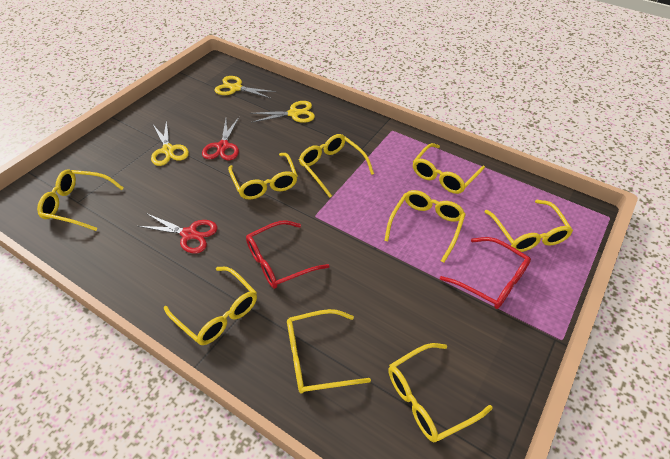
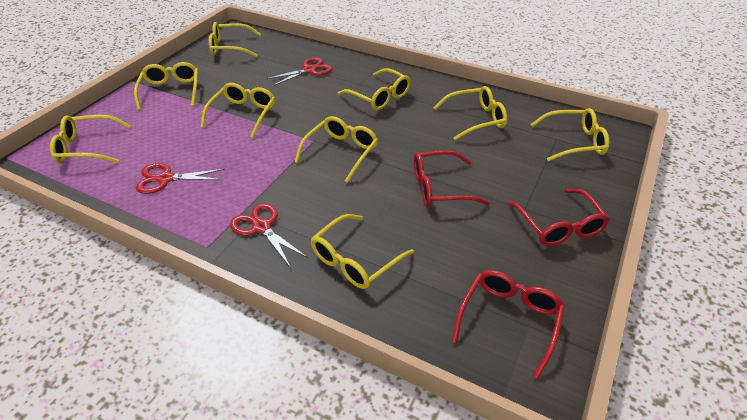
red glasses: 2 -> 3
red scissors: 2 -> 3
yellow scissors: 3 -> 0

